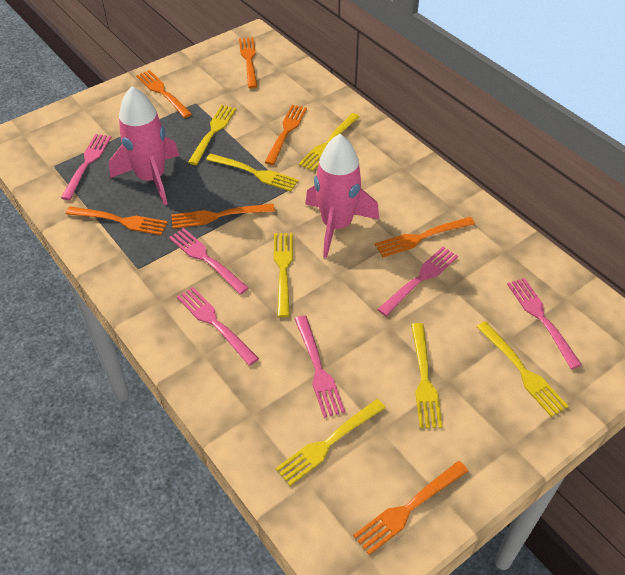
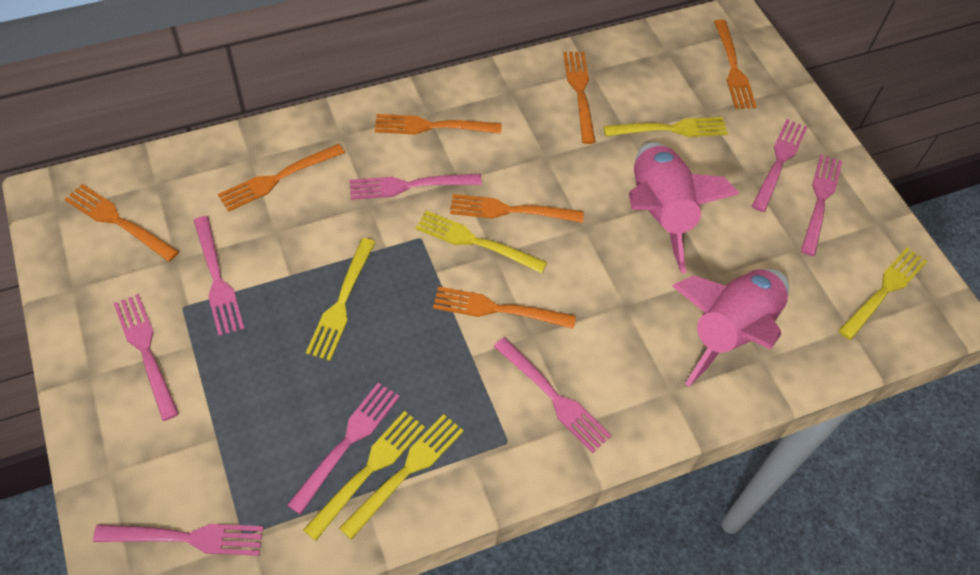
pink fork: 6 -> 8
yellow fork: 7 -> 6

